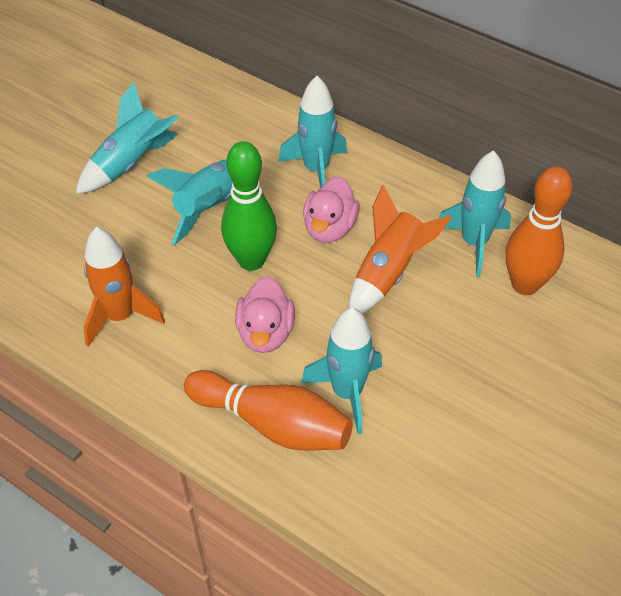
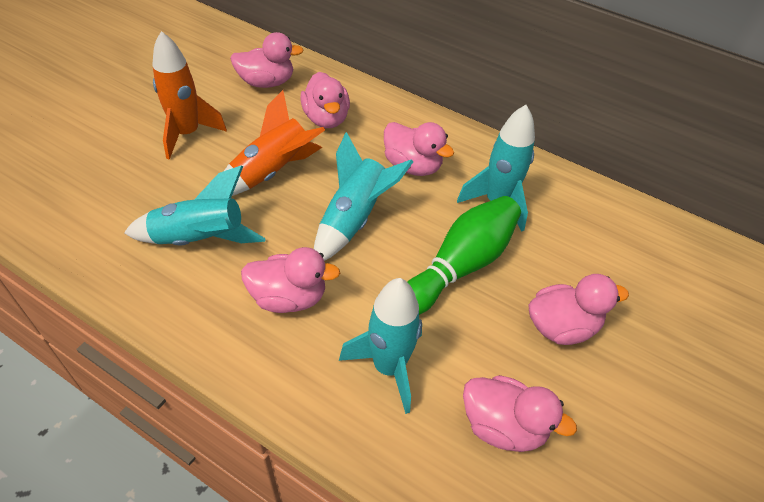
orange bowling pin: 2 -> 0
pink duck: 2 -> 6
turquoise rocket: 5 -> 4

